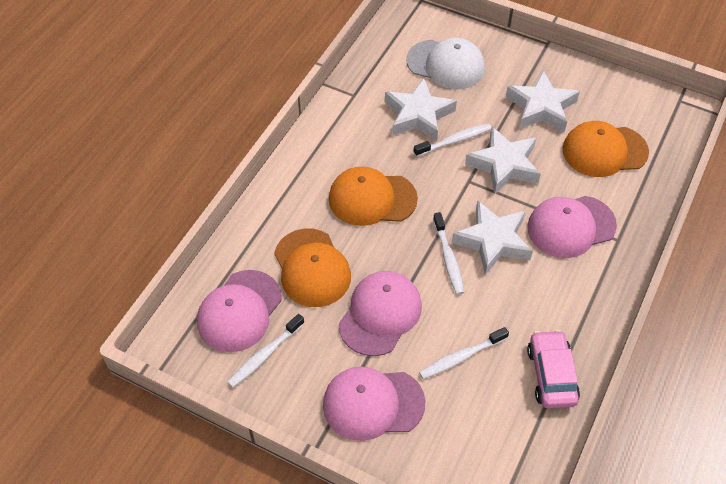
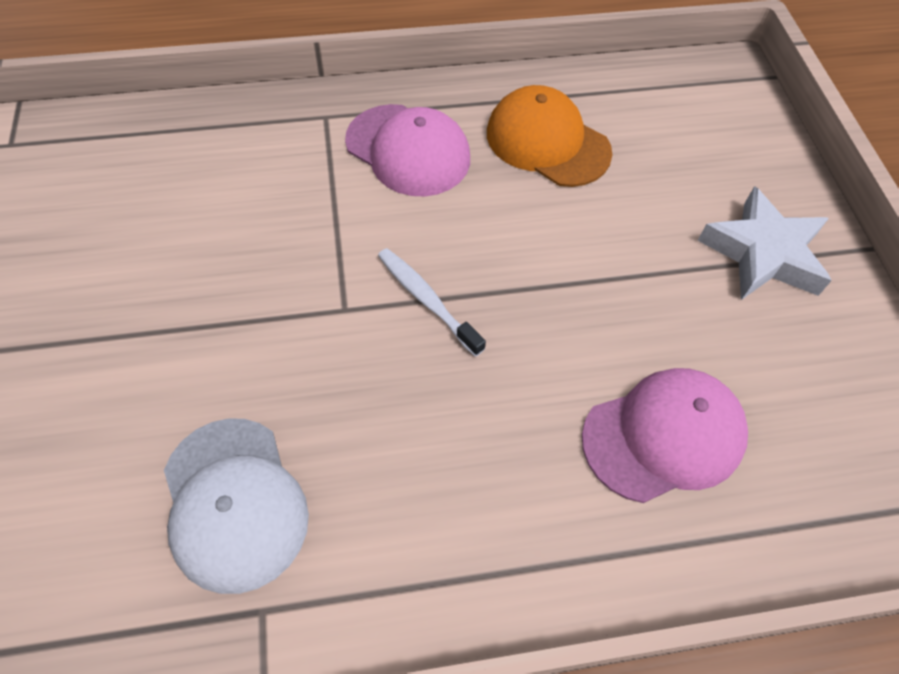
orange cap: 3 -> 1
pink cap: 4 -> 2
pink car: 1 -> 0
white star: 4 -> 1
white toothbrush: 4 -> 1

